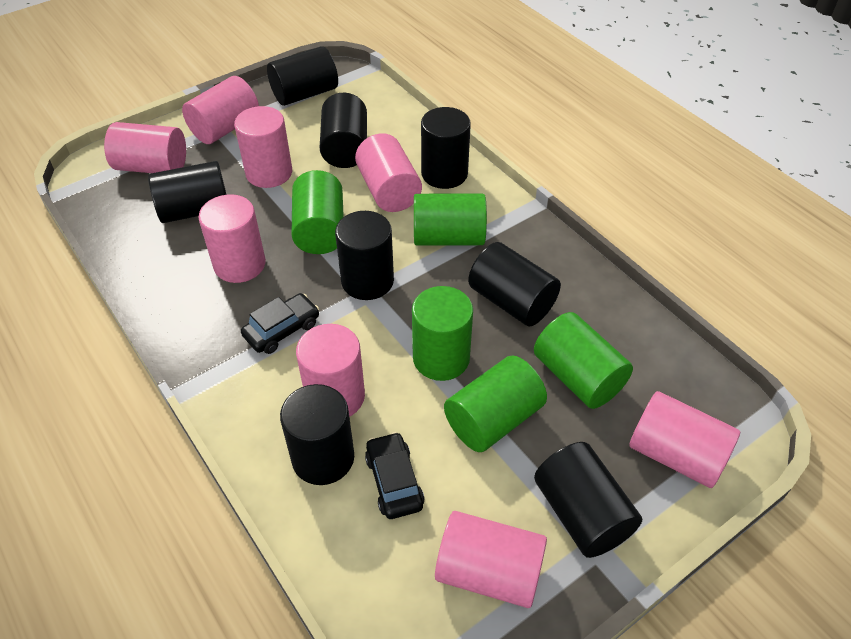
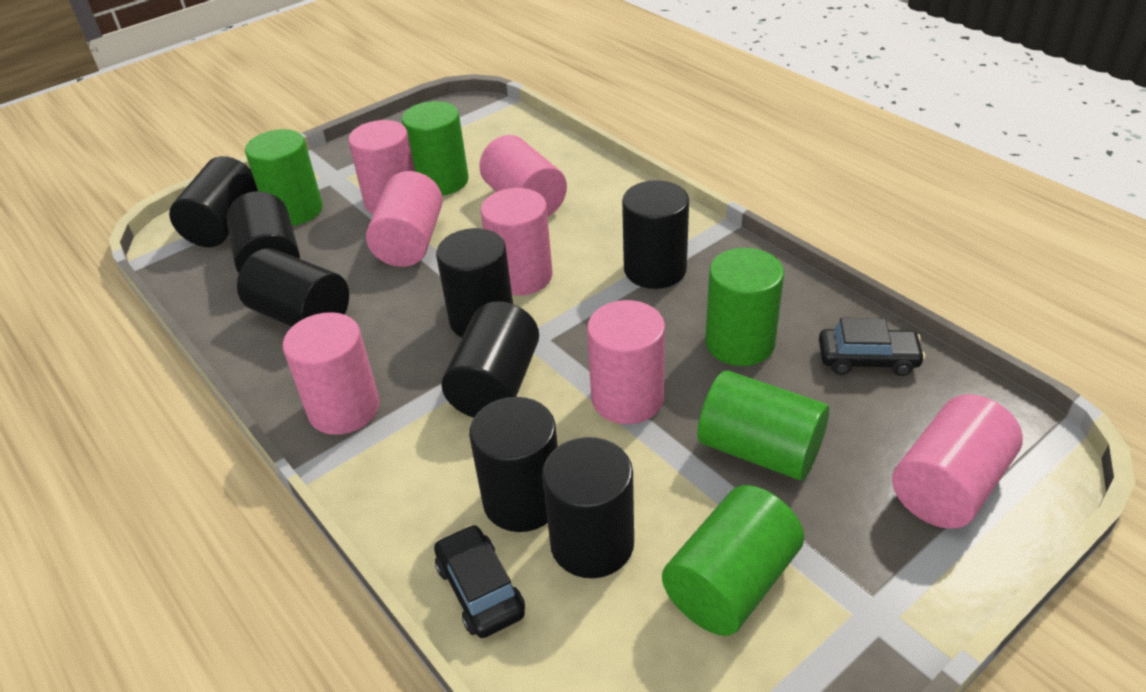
pink cylinder: 8 -> 7

